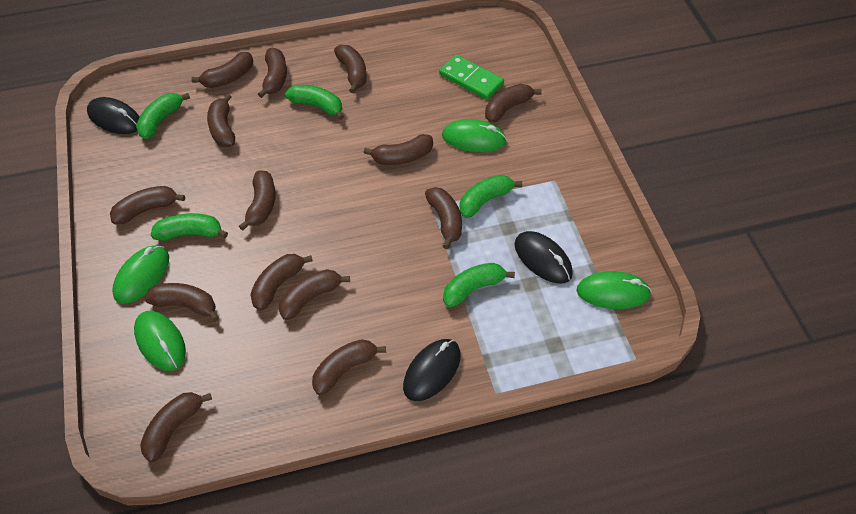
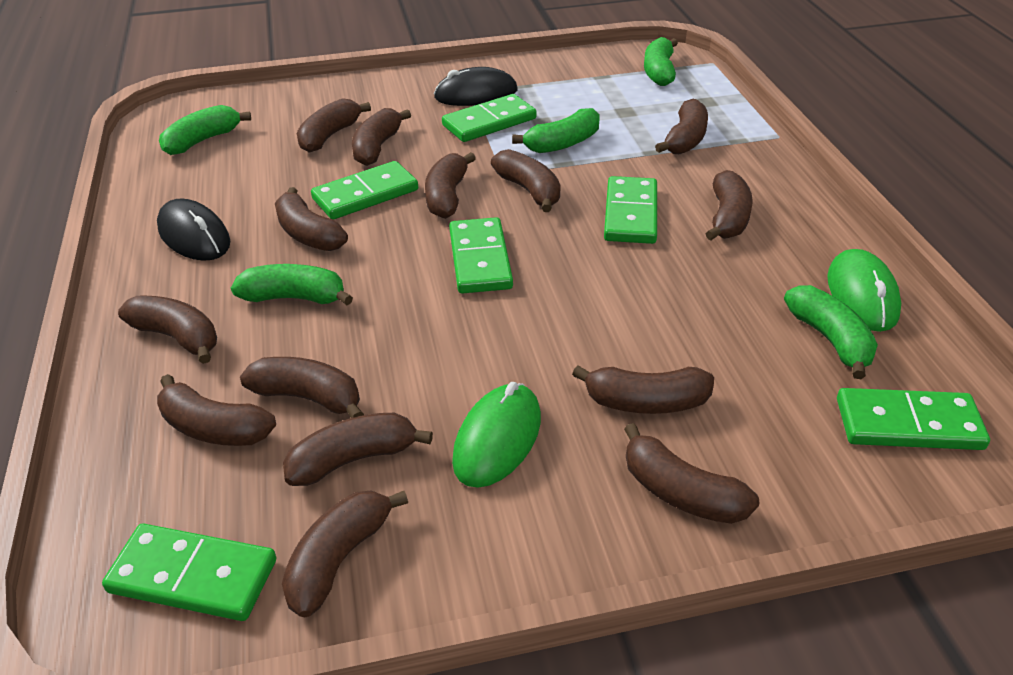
black mouse: 3 -> 2
green domino: 1 -> 6
green mouse: 4 -> 2

